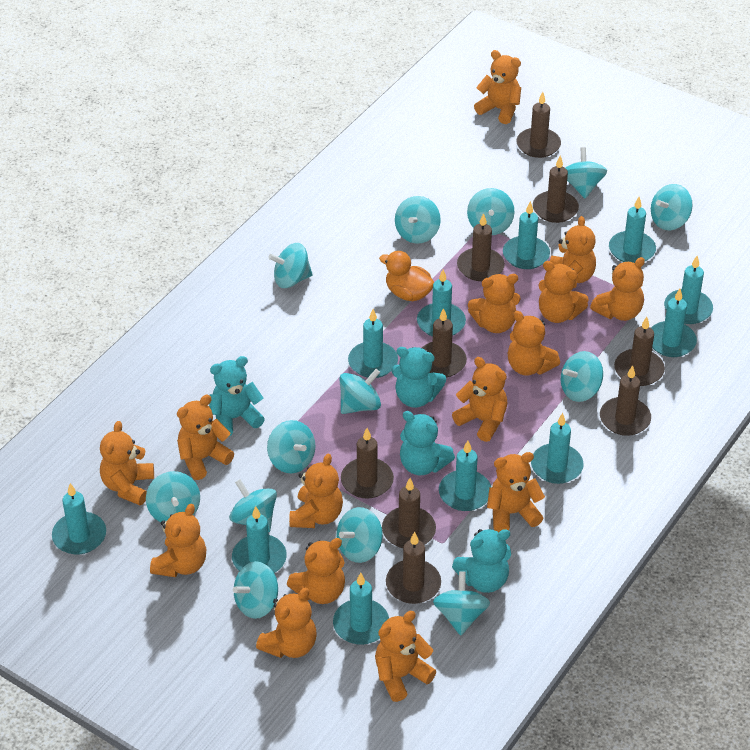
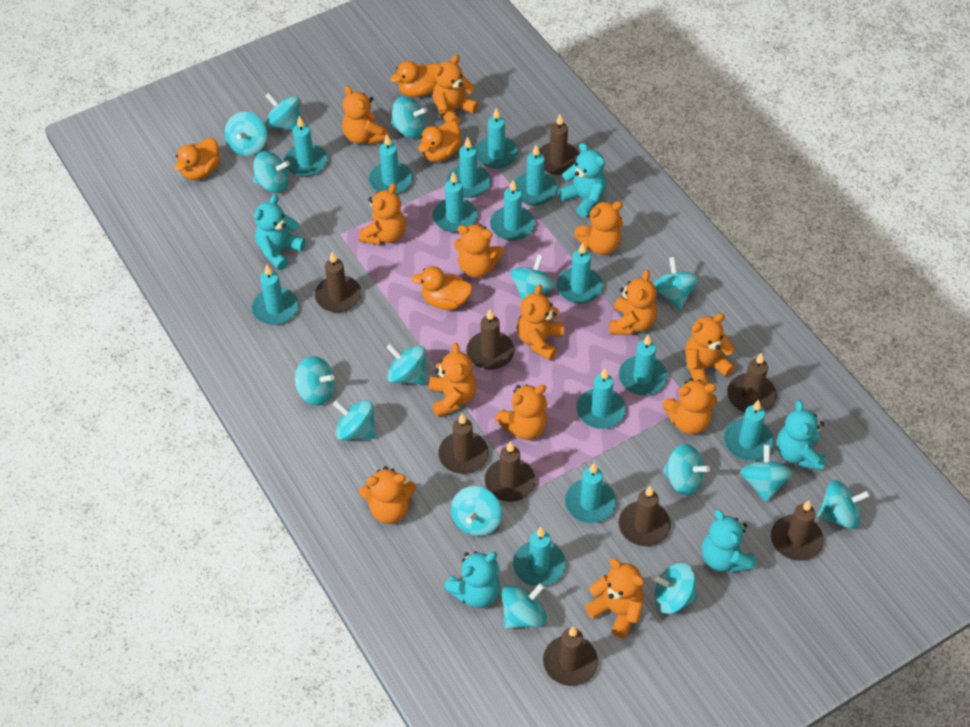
orange duck: 1 -> 4
orange teddy bear: 15 -> 13
turquoise candle: 11 -> 14
turquoise spinning top: 13 -> 15
turquoise teddy bear: 4 -> 5

